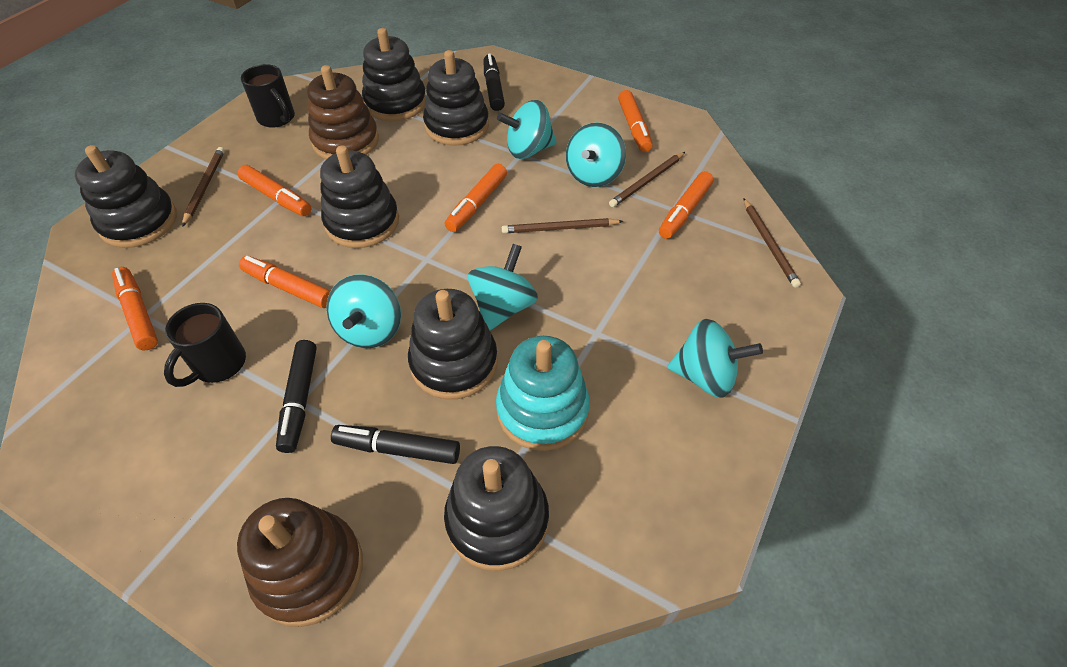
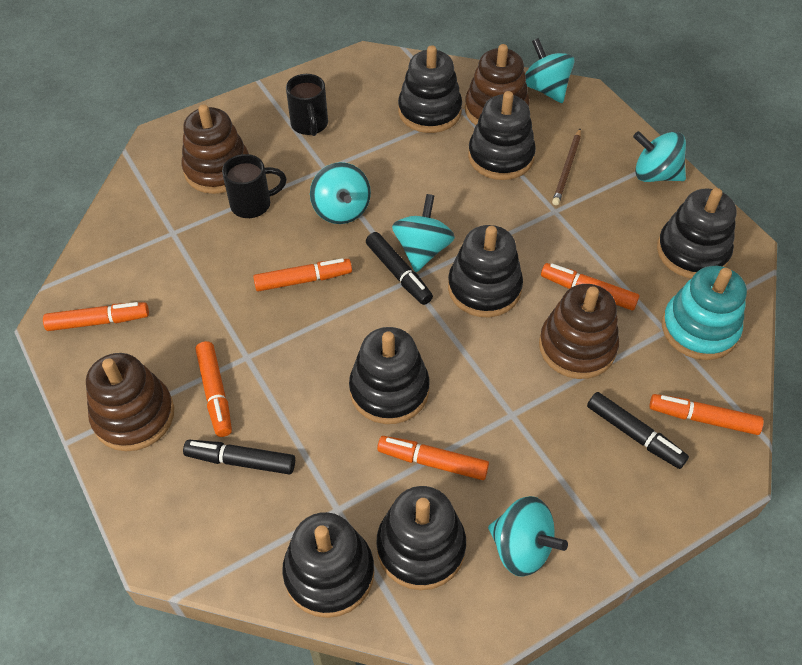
black stacking toy: 6 -> 7
brown pencil: 4 -> 1
brown stacking toy: 2 -> 4

